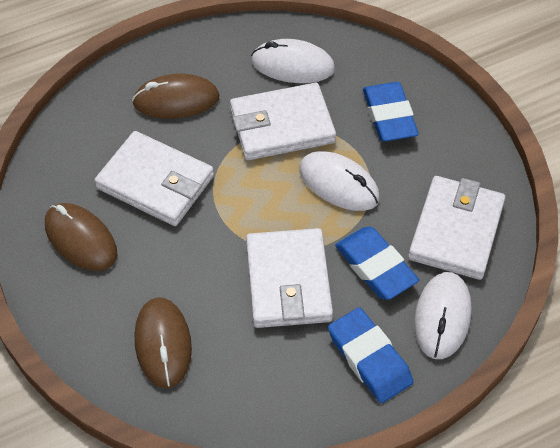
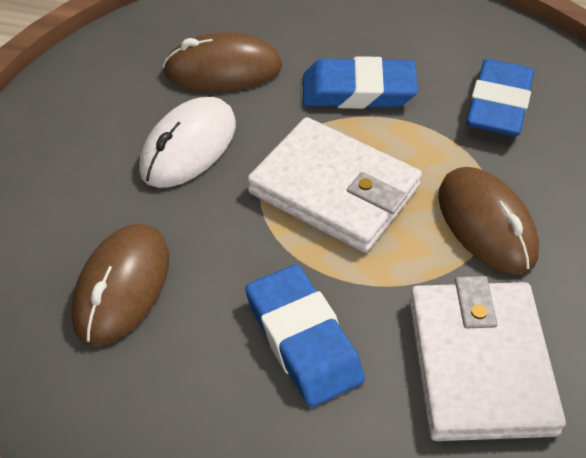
white mouse: 3 -> 1
white wallet: 4 -> 2

